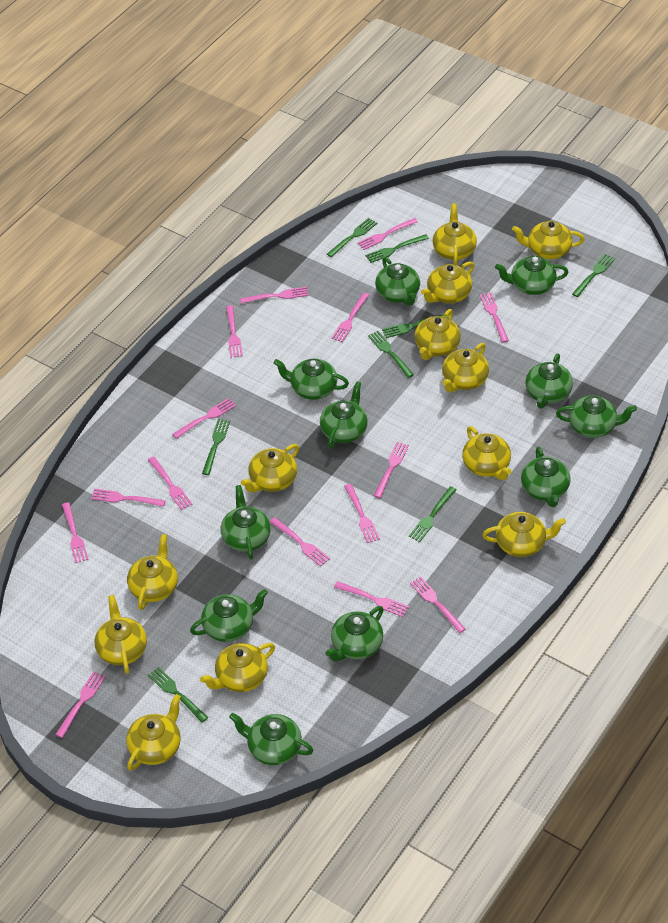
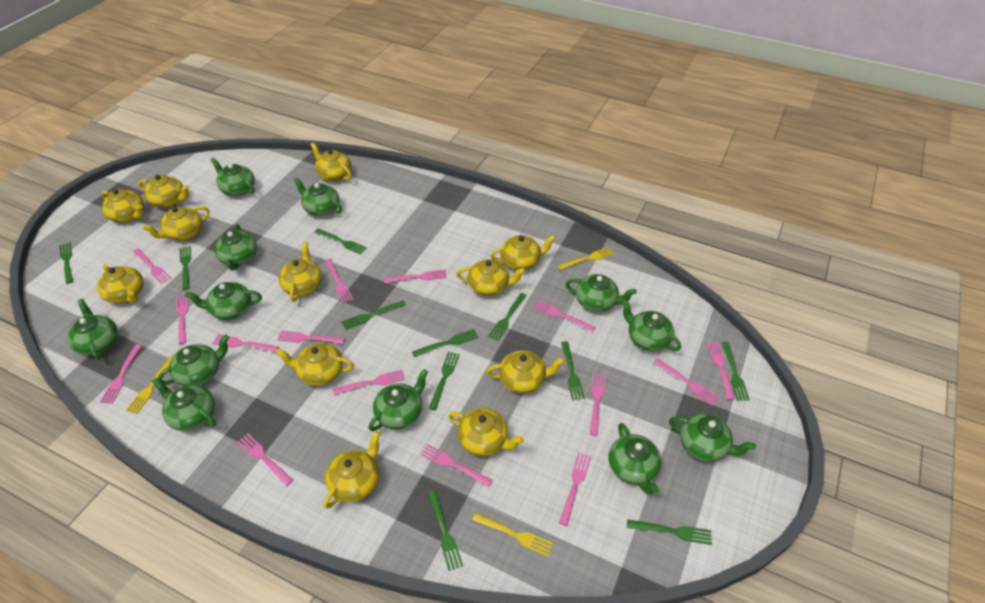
green fork: 8 -> 11
green teapot: 11 -> 12
yellow fork: 0 -> 3

